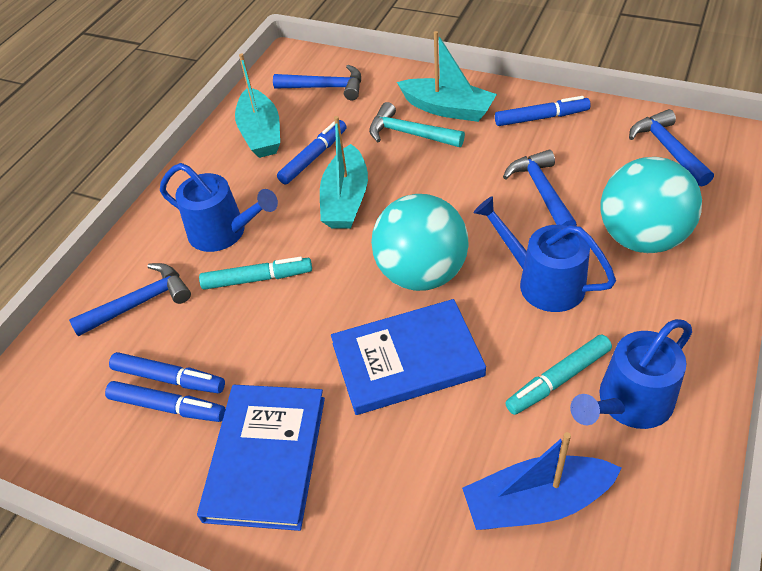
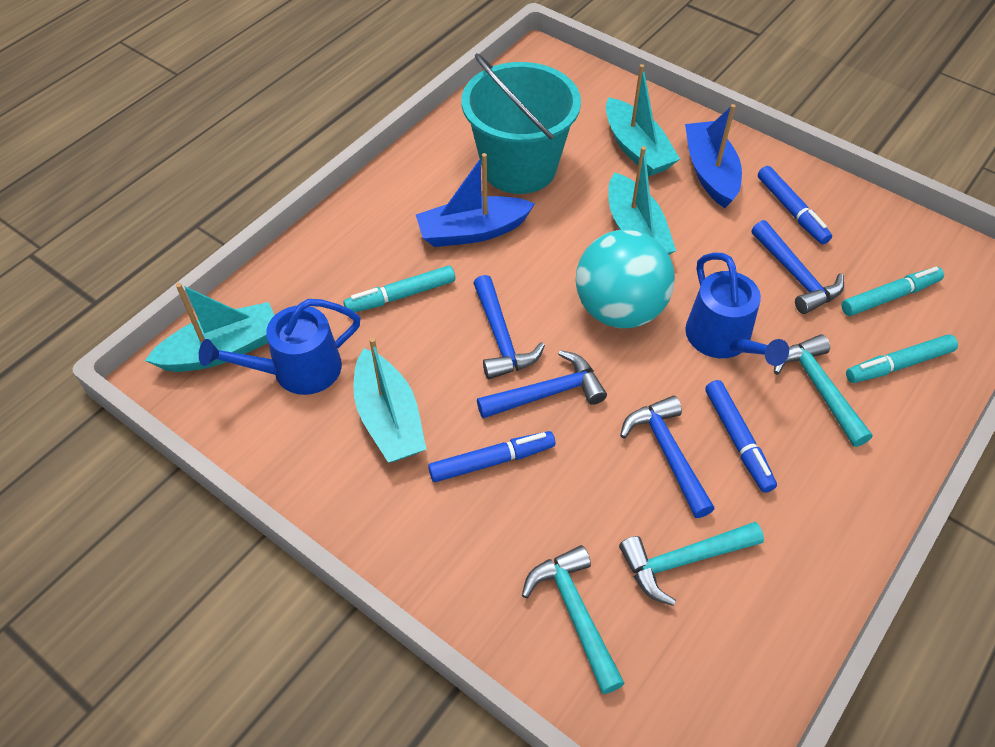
blue boat: 1 -> 2
blue book: 2 -> 0
blue marker: 4 -> 3
blue watering can: 3 -> 2
turquoise ball: 2 -> 1
turquoise boat: 3 -> 4
turquoise bucket: 0 -> 1
turquoise hammer: 1 -> 3
turquoise marker: 2 -> 3

